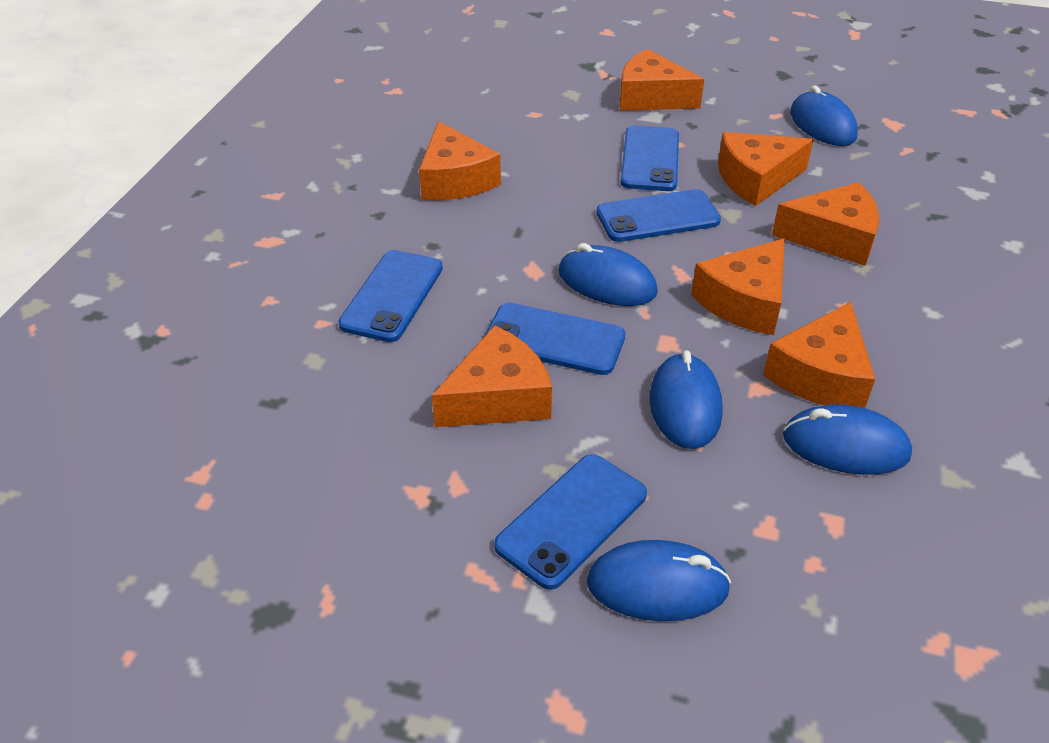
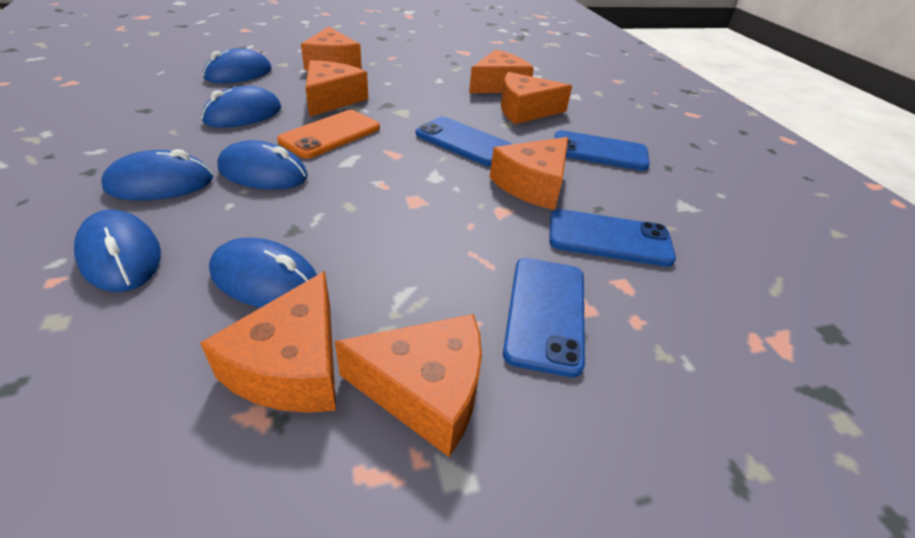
blue mouse: 5 -> 6
blue phone: 5 -> 4
orange phone: 0 -> 1

